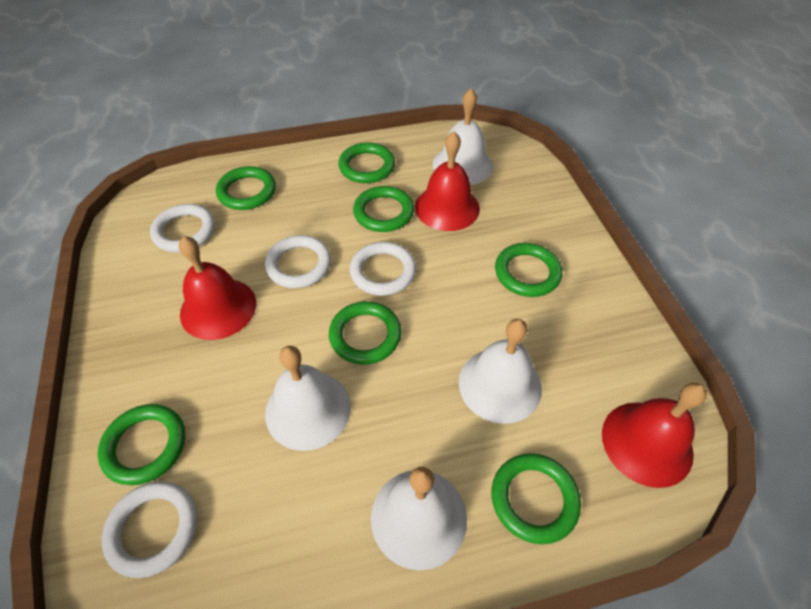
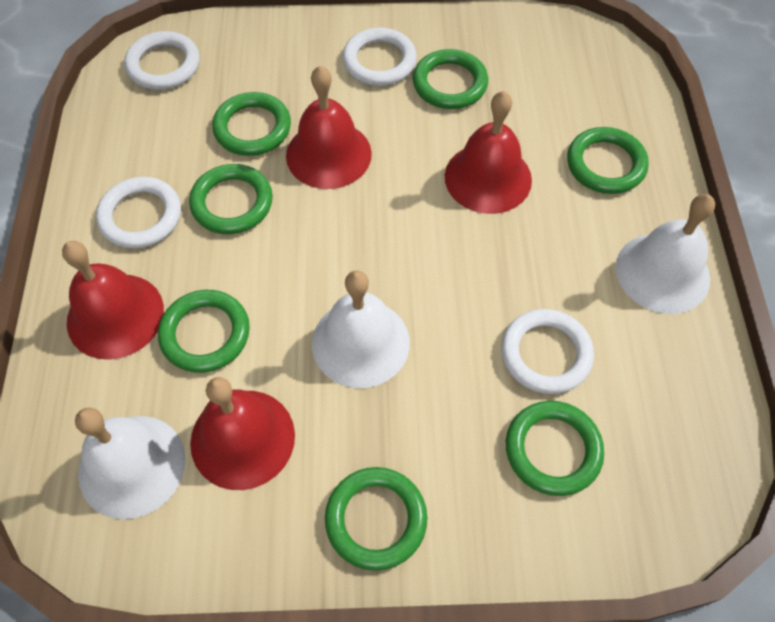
red bell: 3 -> 4
white bell: 4 -> 3

